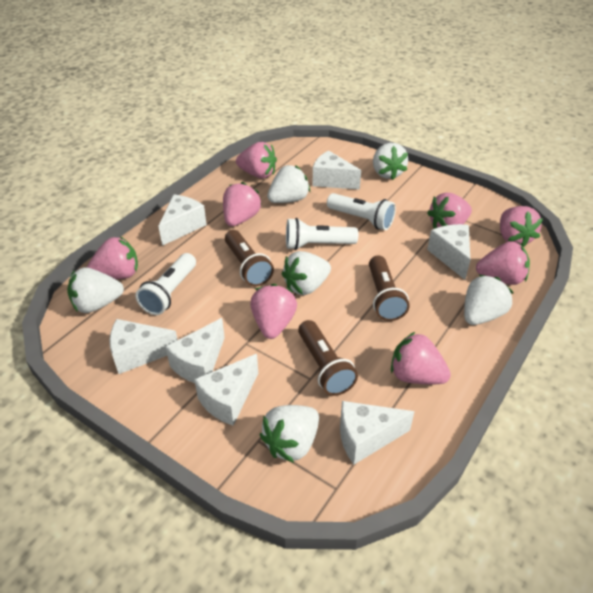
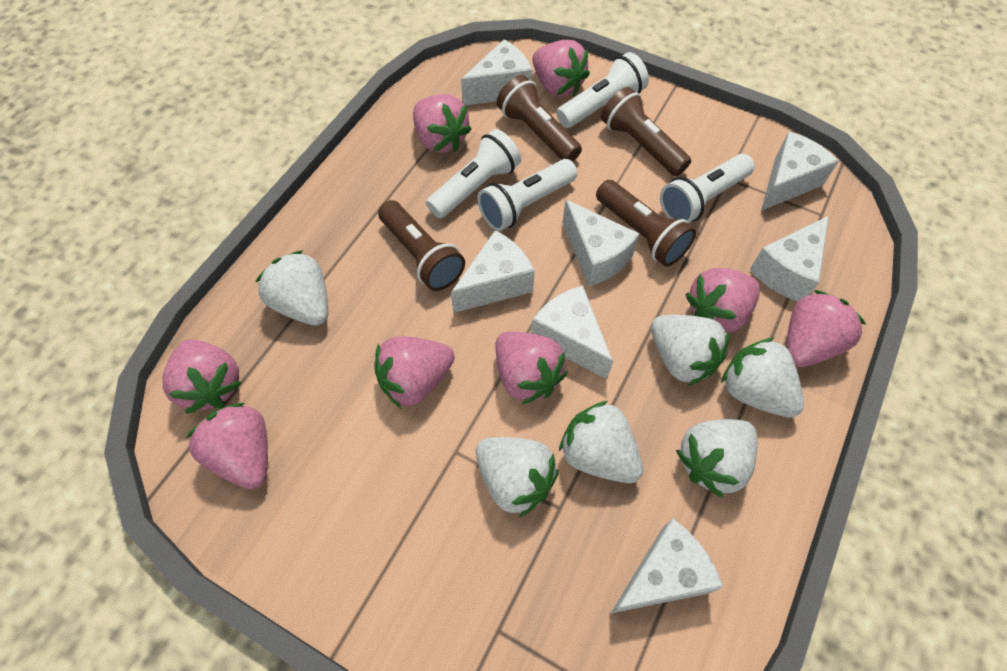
brown flashlight: 3 -> 4
white flashlight: 3 -> 4

